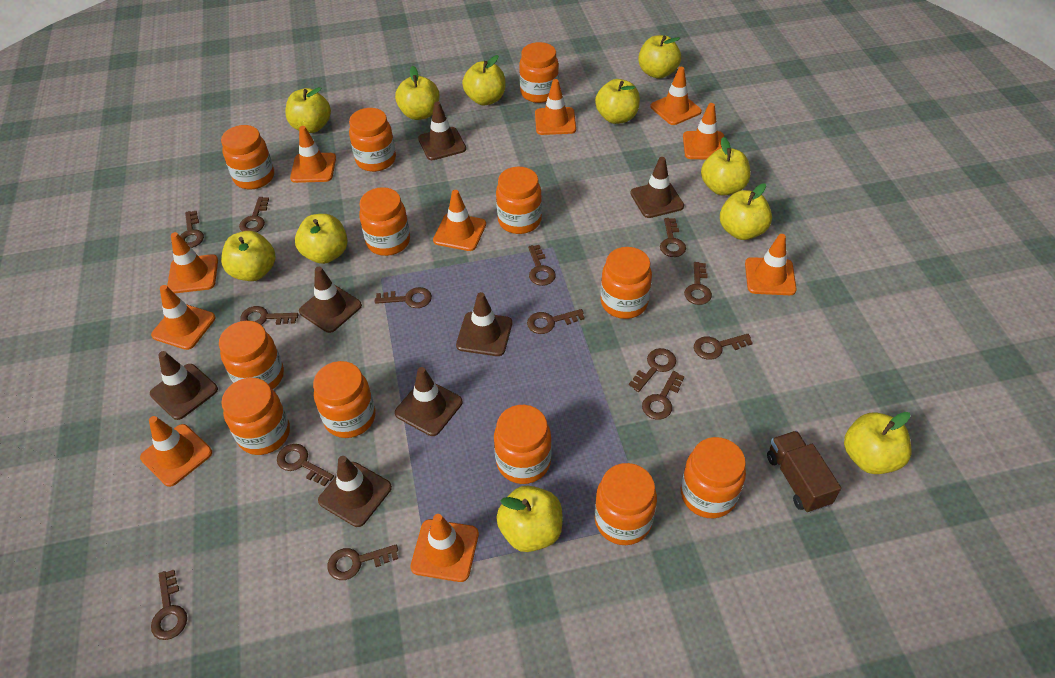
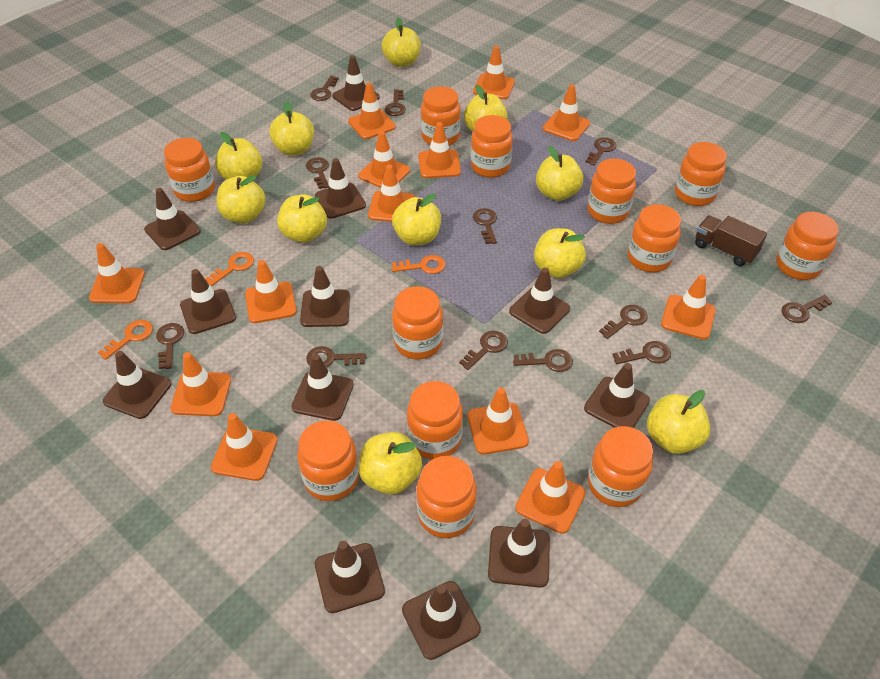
brown key: 14 -> 12
brown traffic cone: 7 -> 12
orange key: 0 -> 3
orange traffic cone: 10 -> 13

